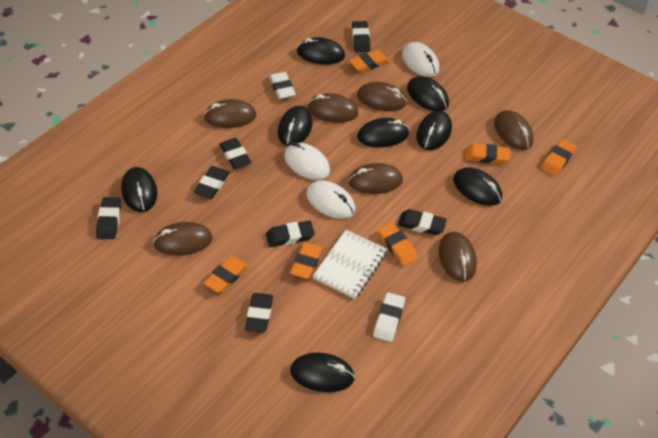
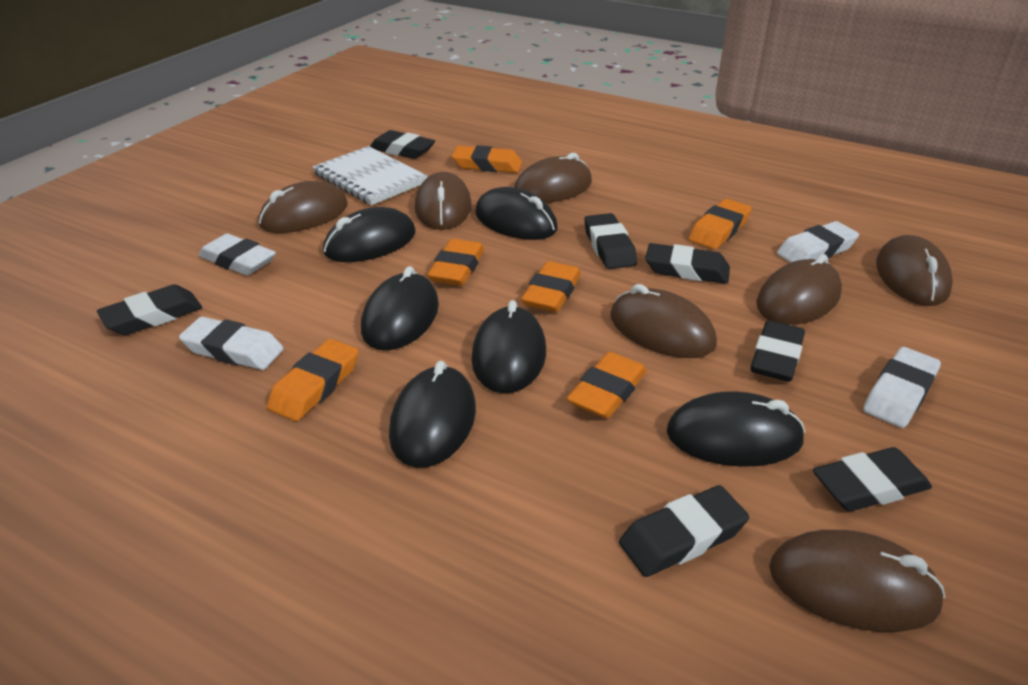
black mouse: 8 -> 6
white eraser: 2 -> 4
white mouse: 3 -> 0

